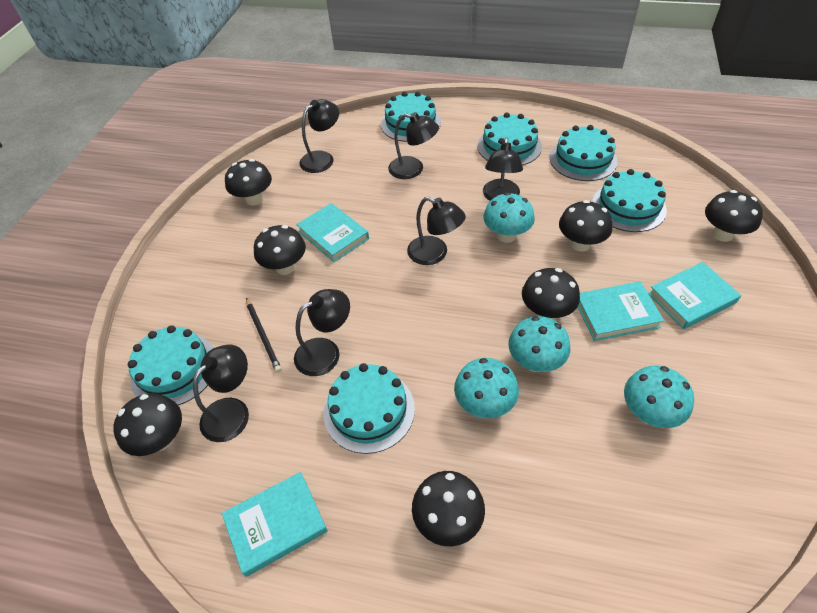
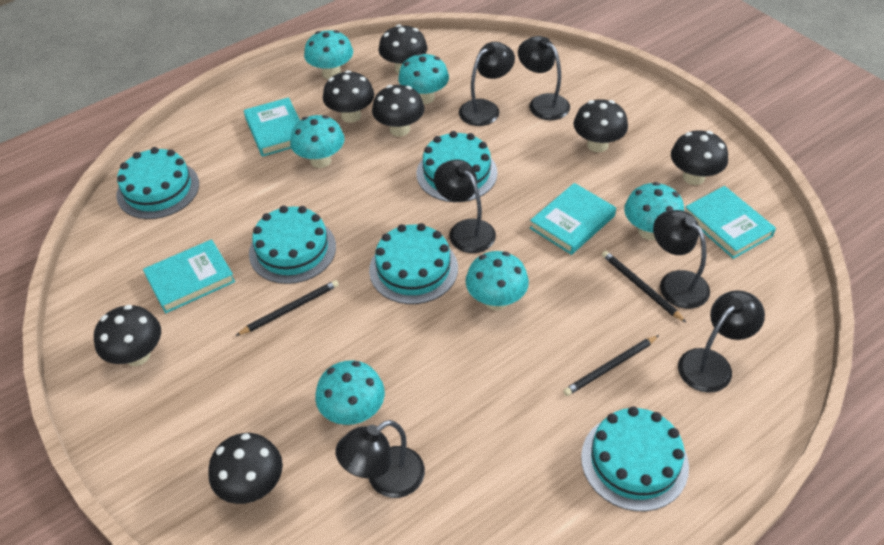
black pencil: 1 -> 3
turquoise cake: 6 -> 5
turquoise mushroom: 4 -> 6

